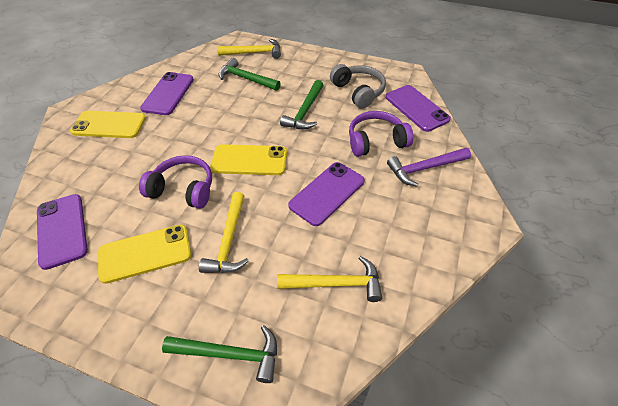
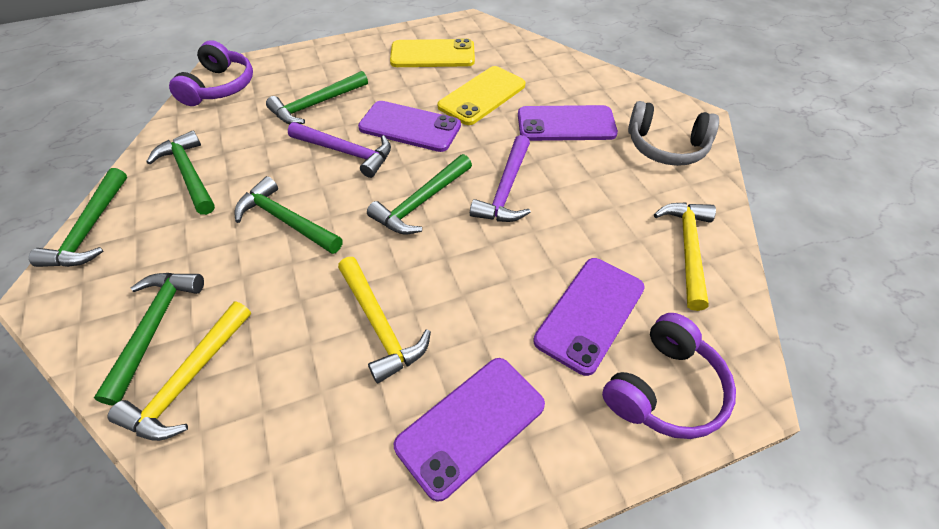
green hammer: 3 -> 6
purple hammer: 1 -> 2
yellow phone: 3 -> 2

